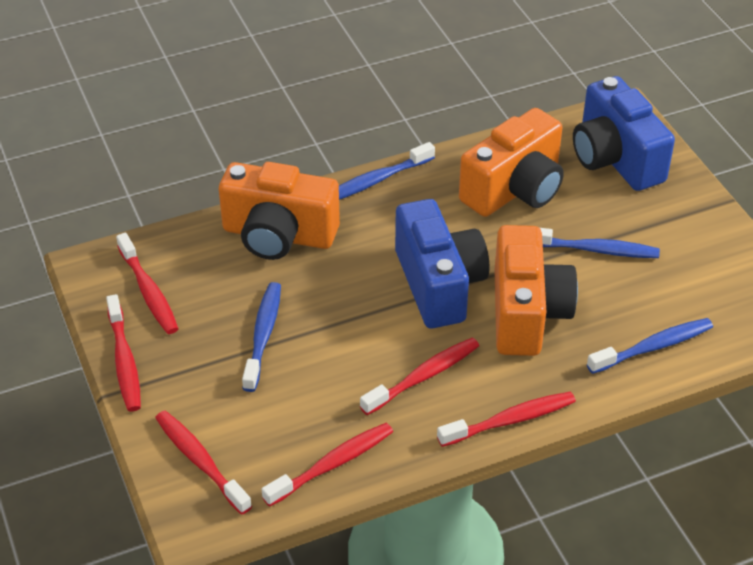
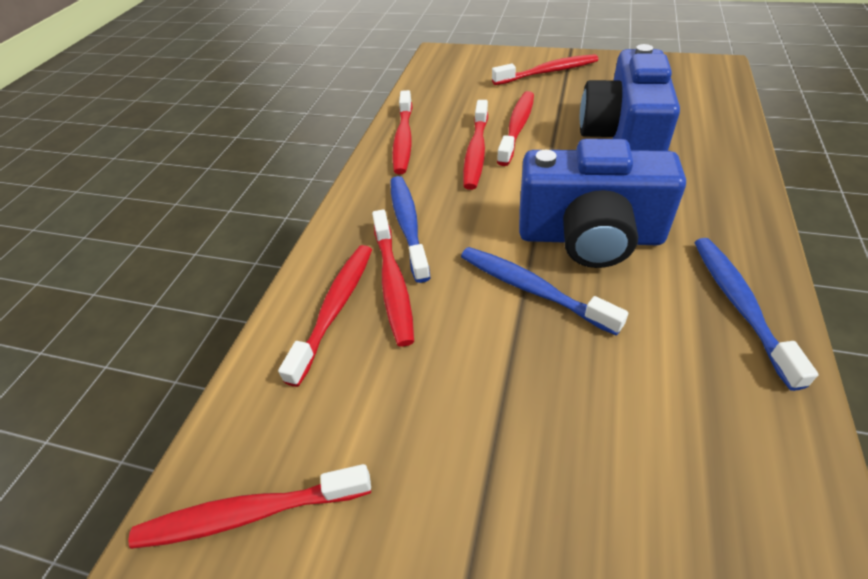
blue toothbrush: 4 -> 3
orange camera: 3 -> 0
red toothbrush: 6 -> 7

